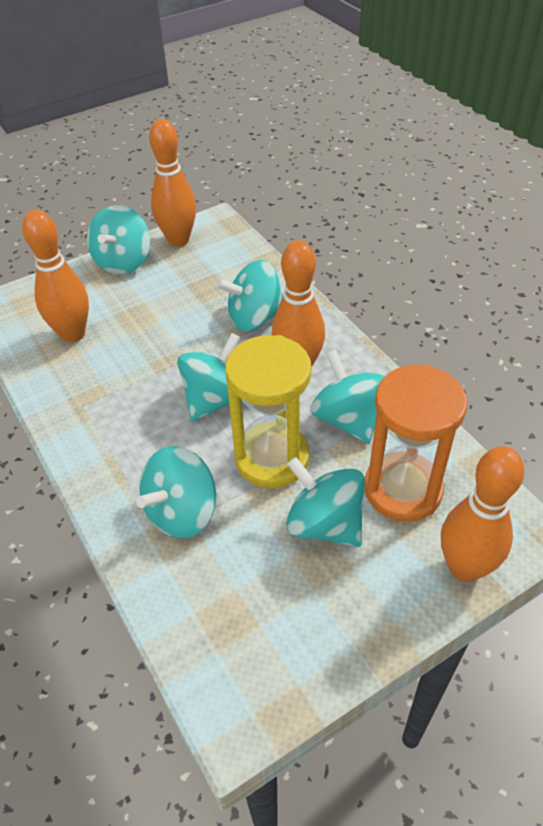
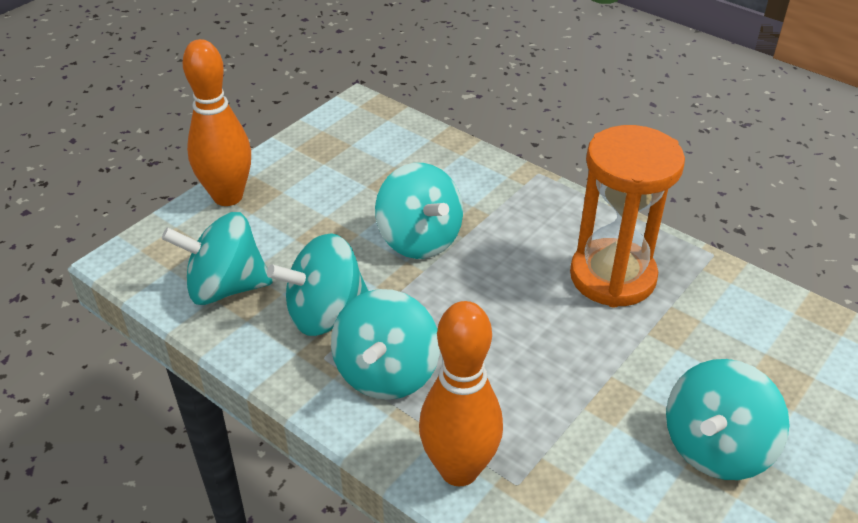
orange bowling pin: 4 -> 2
turquoise spinning top: 6 -> 5
yellow hourglass: 1 -> 0

